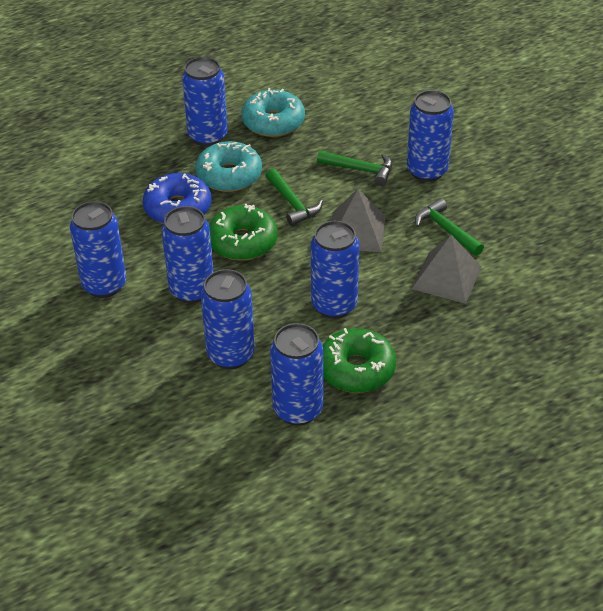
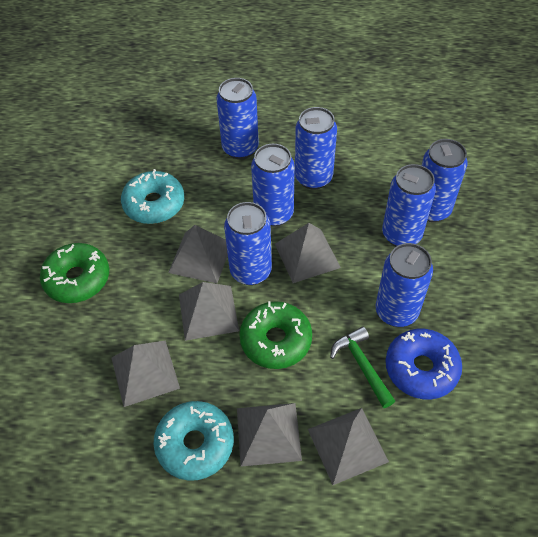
green hammer: 3 -> 1
grey pyramid: 2 -> 6

